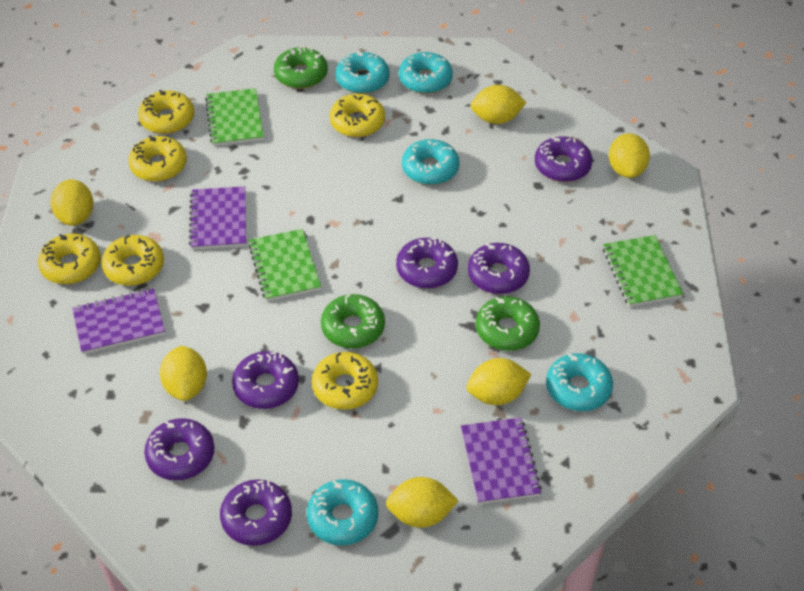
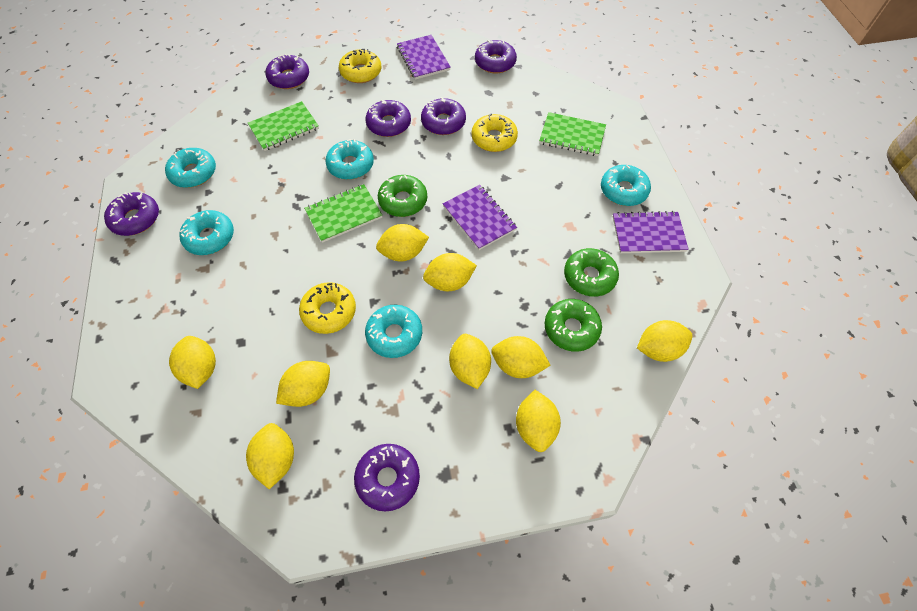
yellow donut: 6 -> 3
yellow lemon: 6 -> 9

